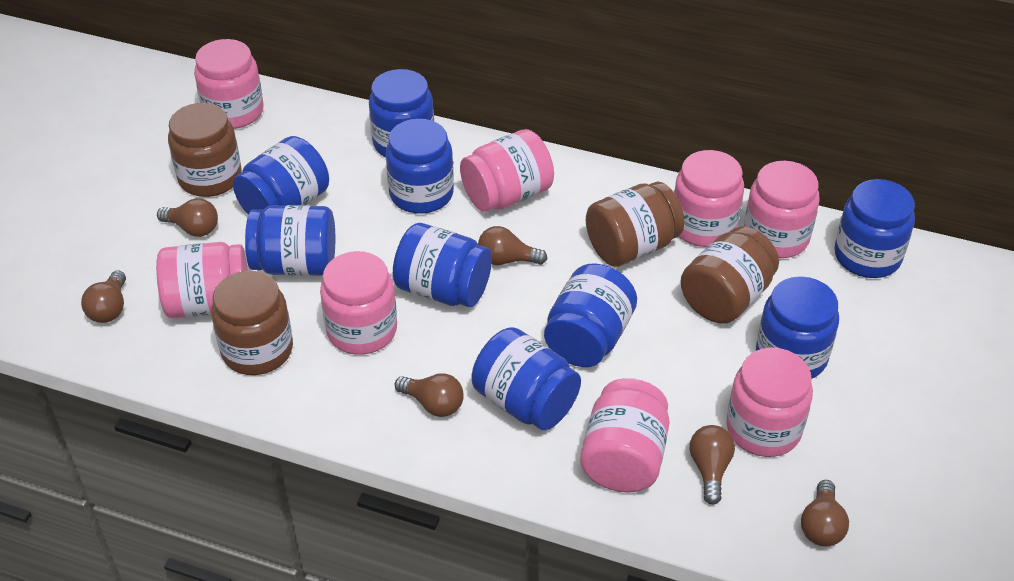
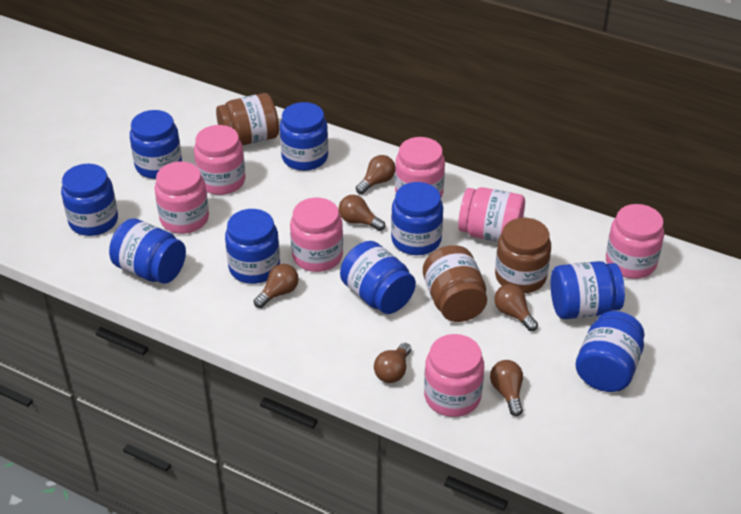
brown jar: 4 -> 3
pink jar: 8 -> 7

